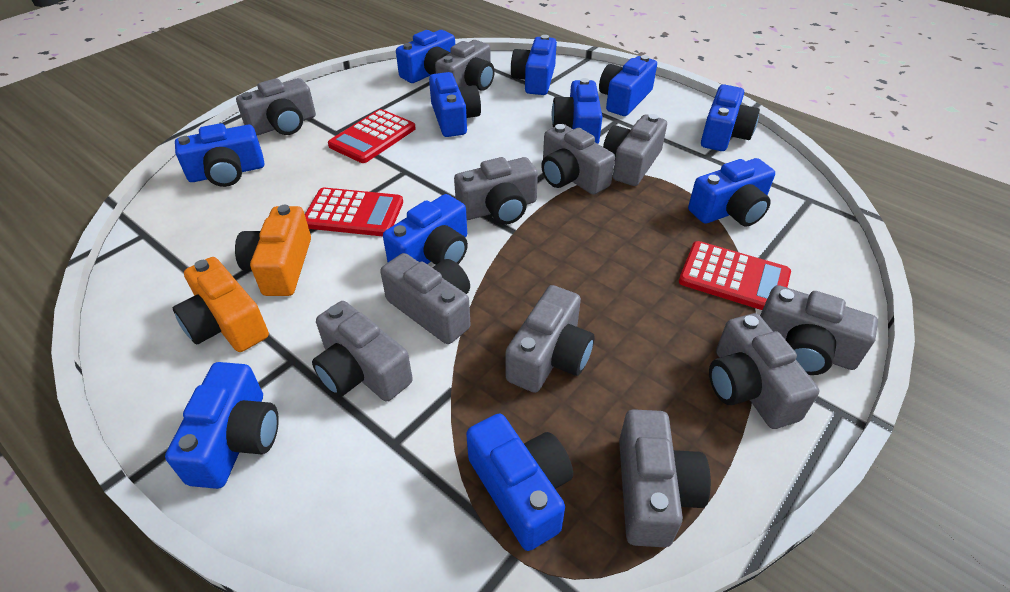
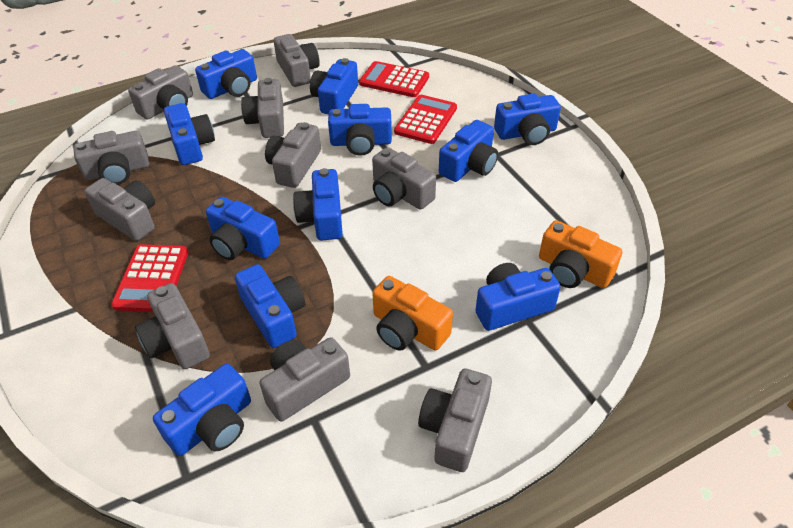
grey camera: 11 -> 10

